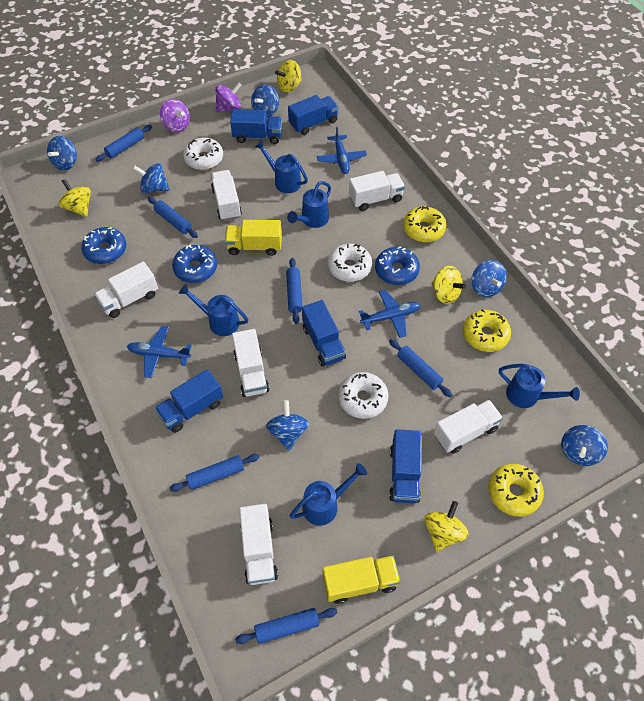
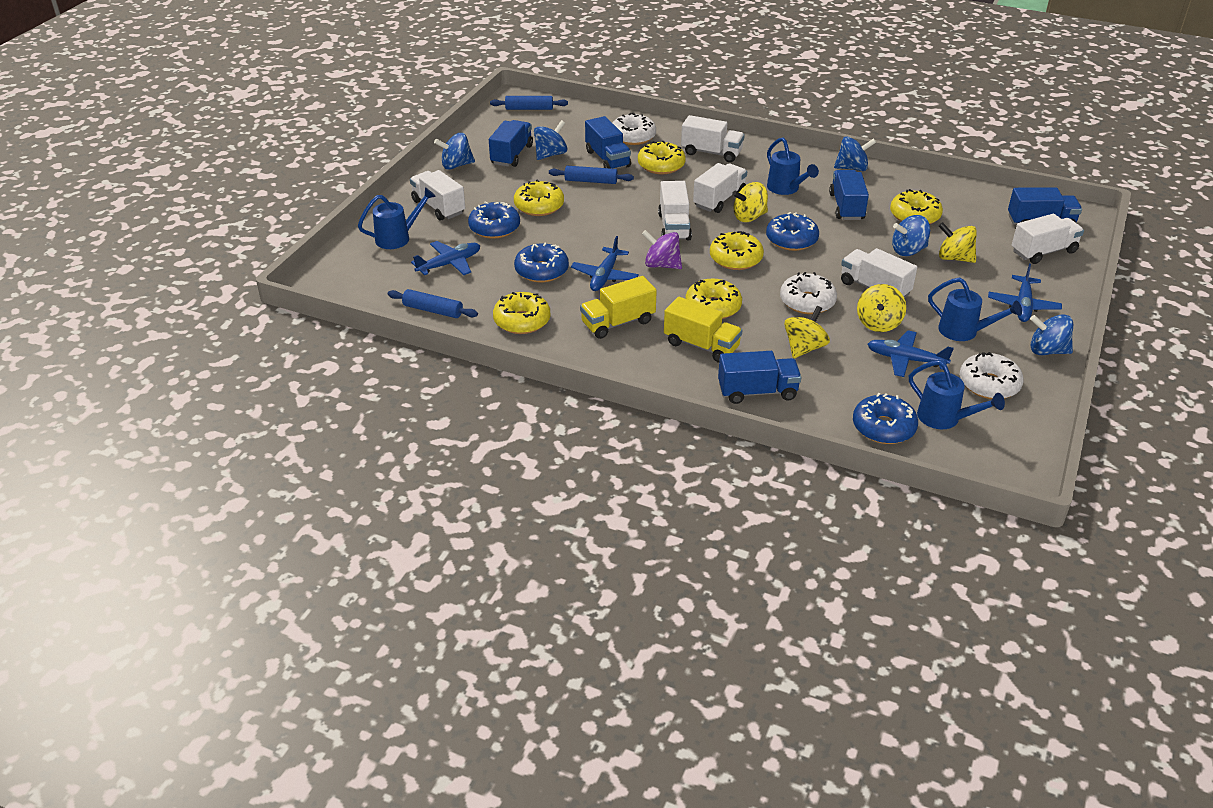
blue donut: 3 -> 4
blue plane: 3 -> 4
blue rolling pin: 6 -> 3
blue spinning top: 6 -> 5
blue watering can: 5 -> 4
purple spinning top: 2 -> 1
yellow donut: 3 -> 6

